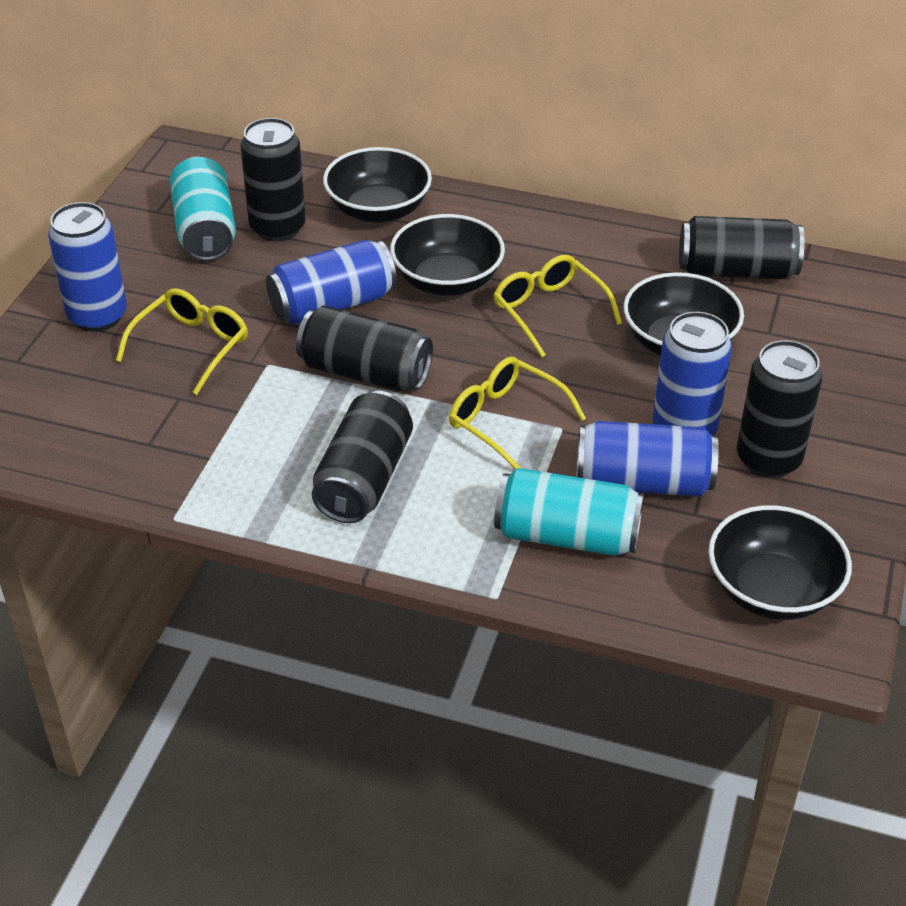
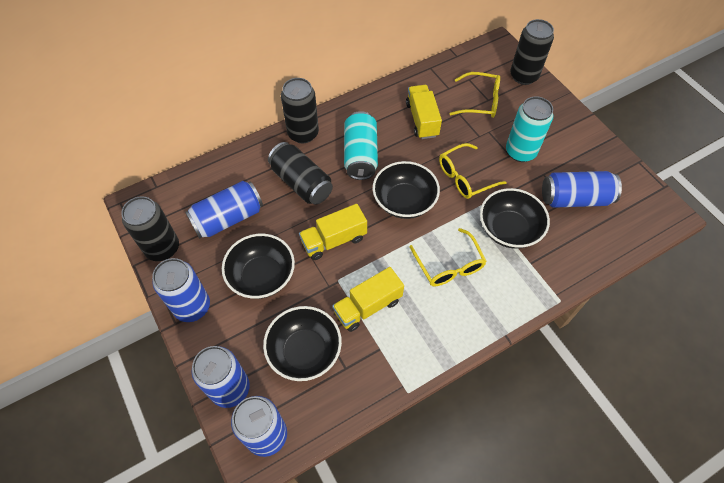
black can: 5 -> 4
blue can: 4 -> 5
yellow truck: 0 -> 3

